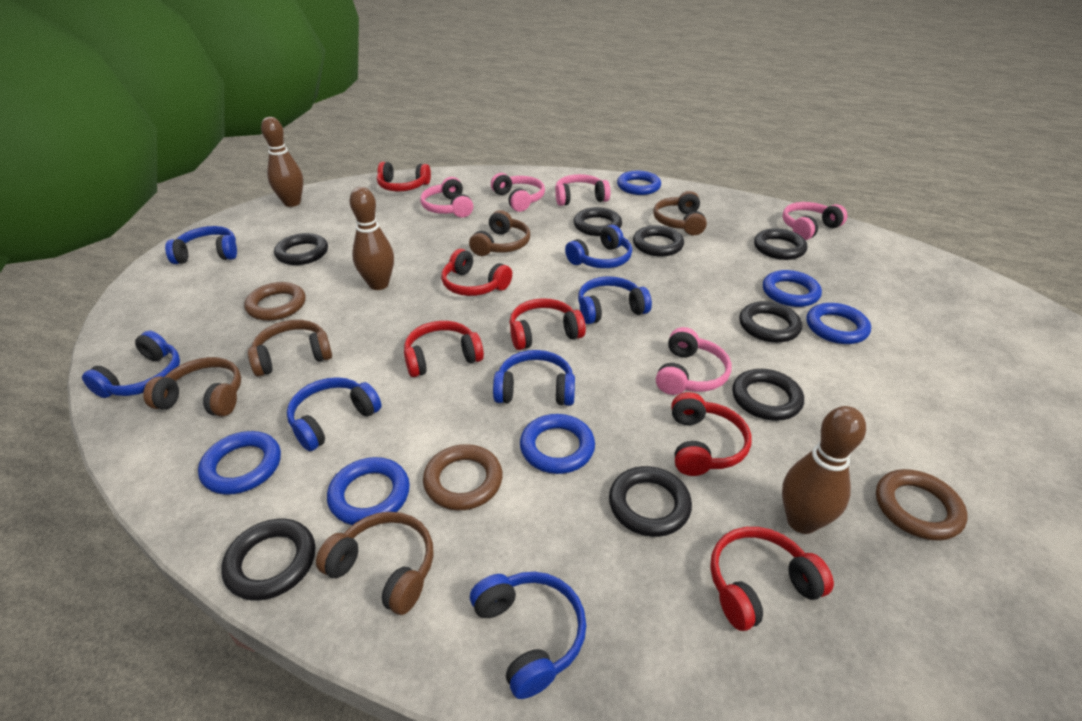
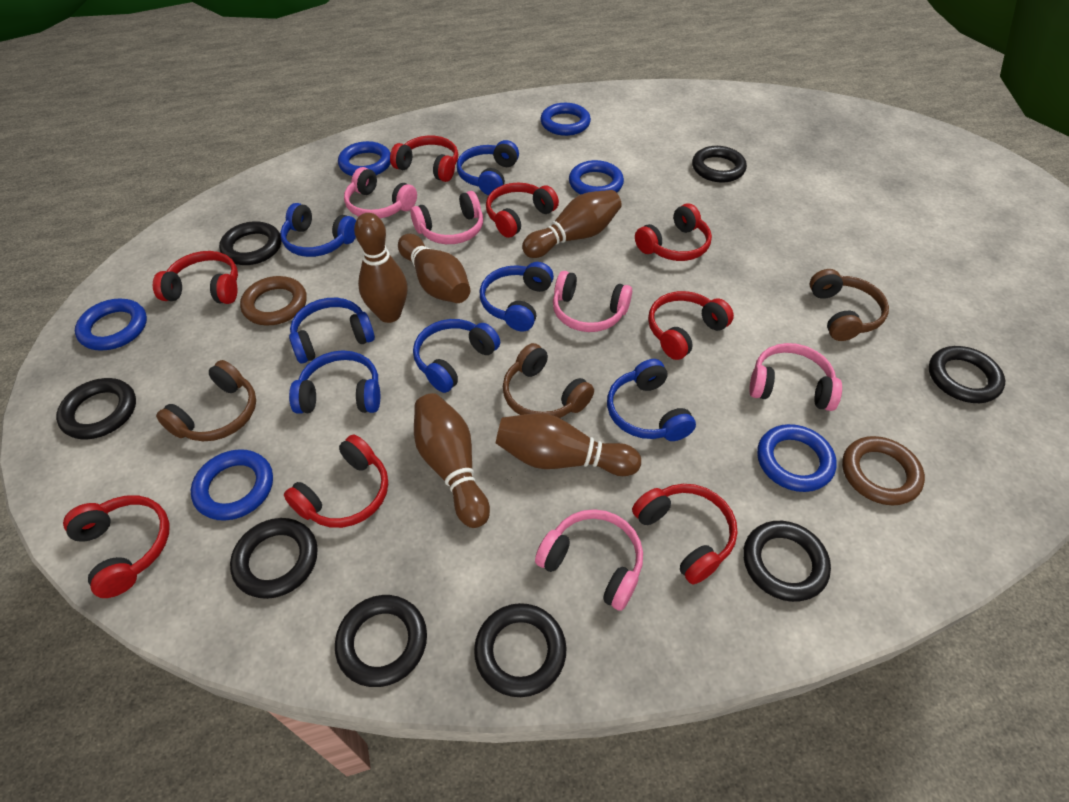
brown bowling pin: 3 -> 5
brown headphones: 5 -> 3
brown ring: 3 -> 2
red headphones: 6 -> 8

